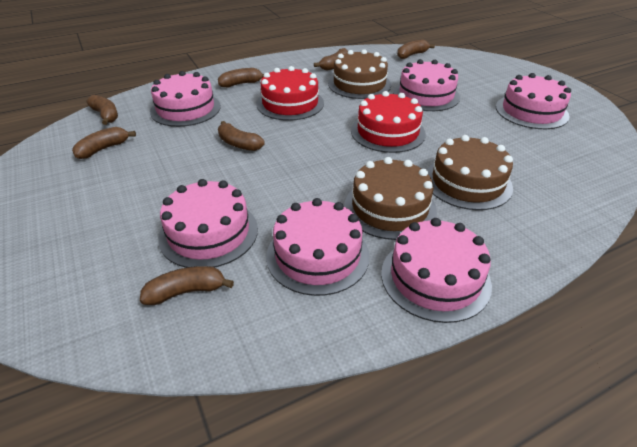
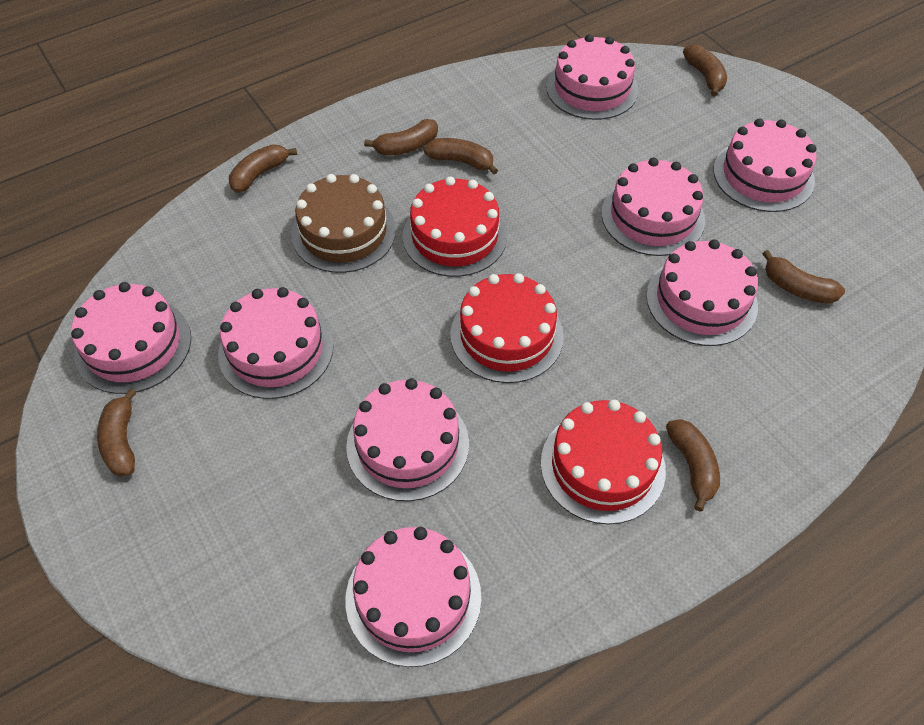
brown cake: 3 -> 1
pink cake: 6 -> 8
red cake: 2 -> 3

